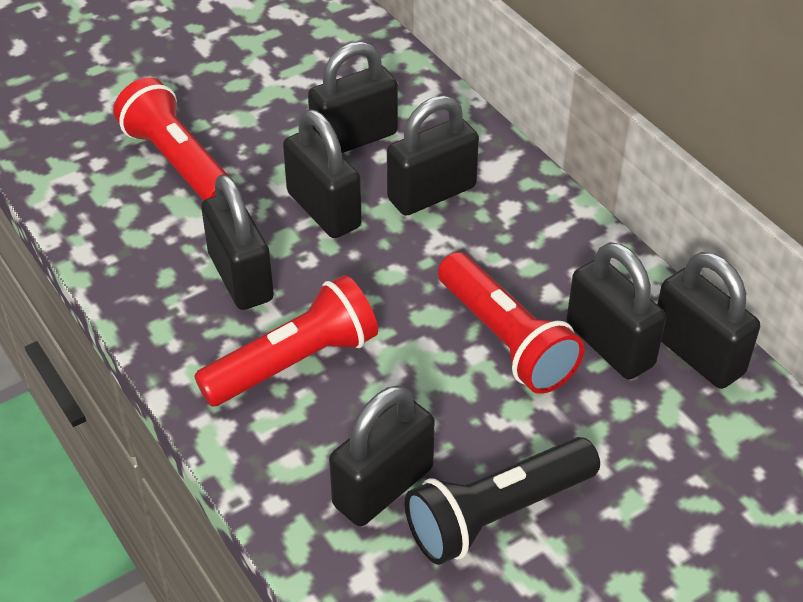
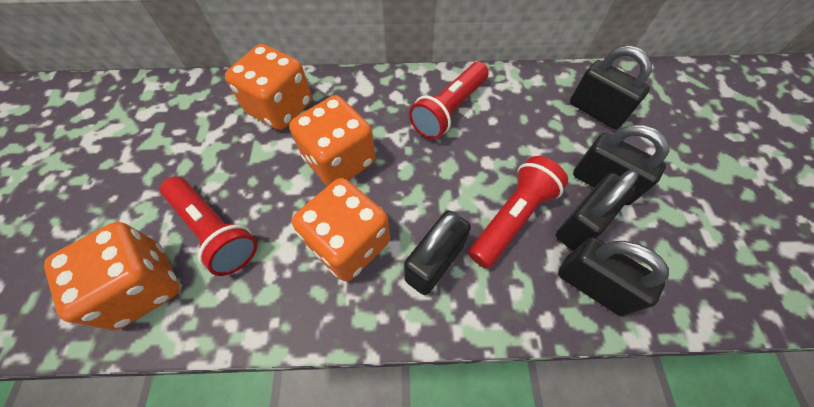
black flashlight: 1 -> 0
black padlock: 7 -> 5
orange dice: 0 -> 4

